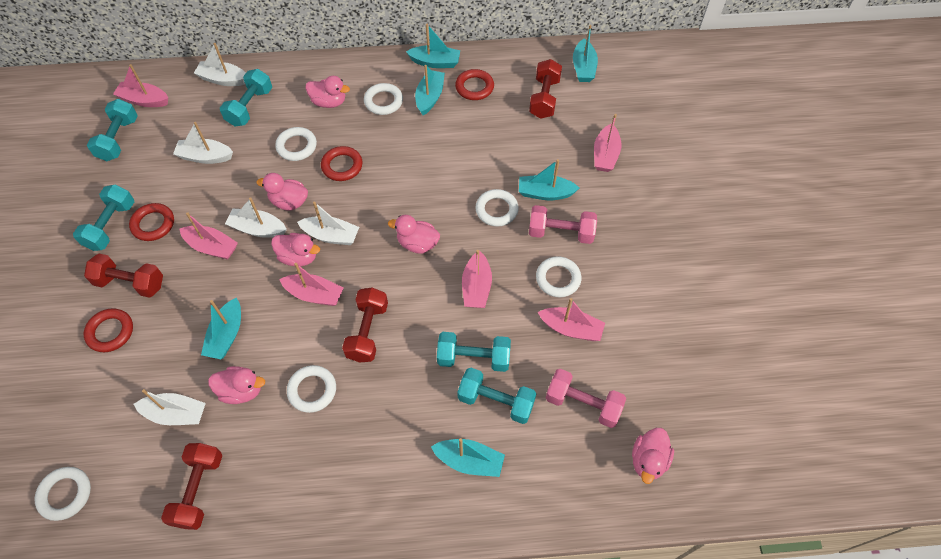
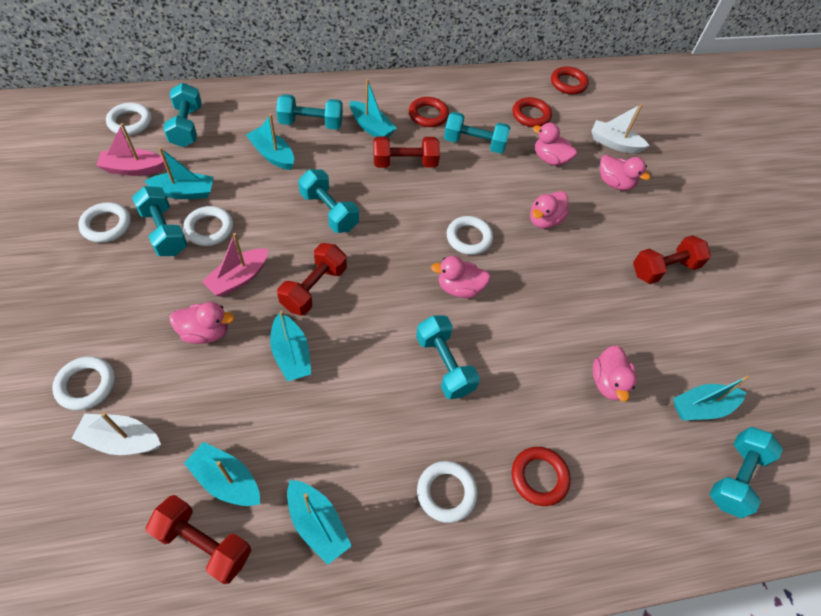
pink boat: 6 -> 2
pink dumbbell: 2 -> 0
turquoise boat: 6 -> 7
turquoise dumbbell: 5 -> 7
white boat: 5 -> 2

